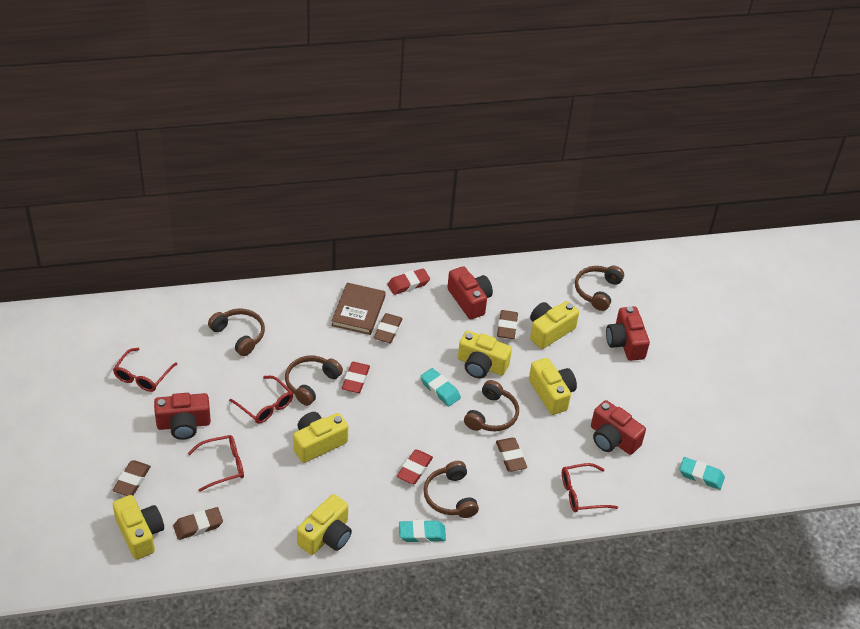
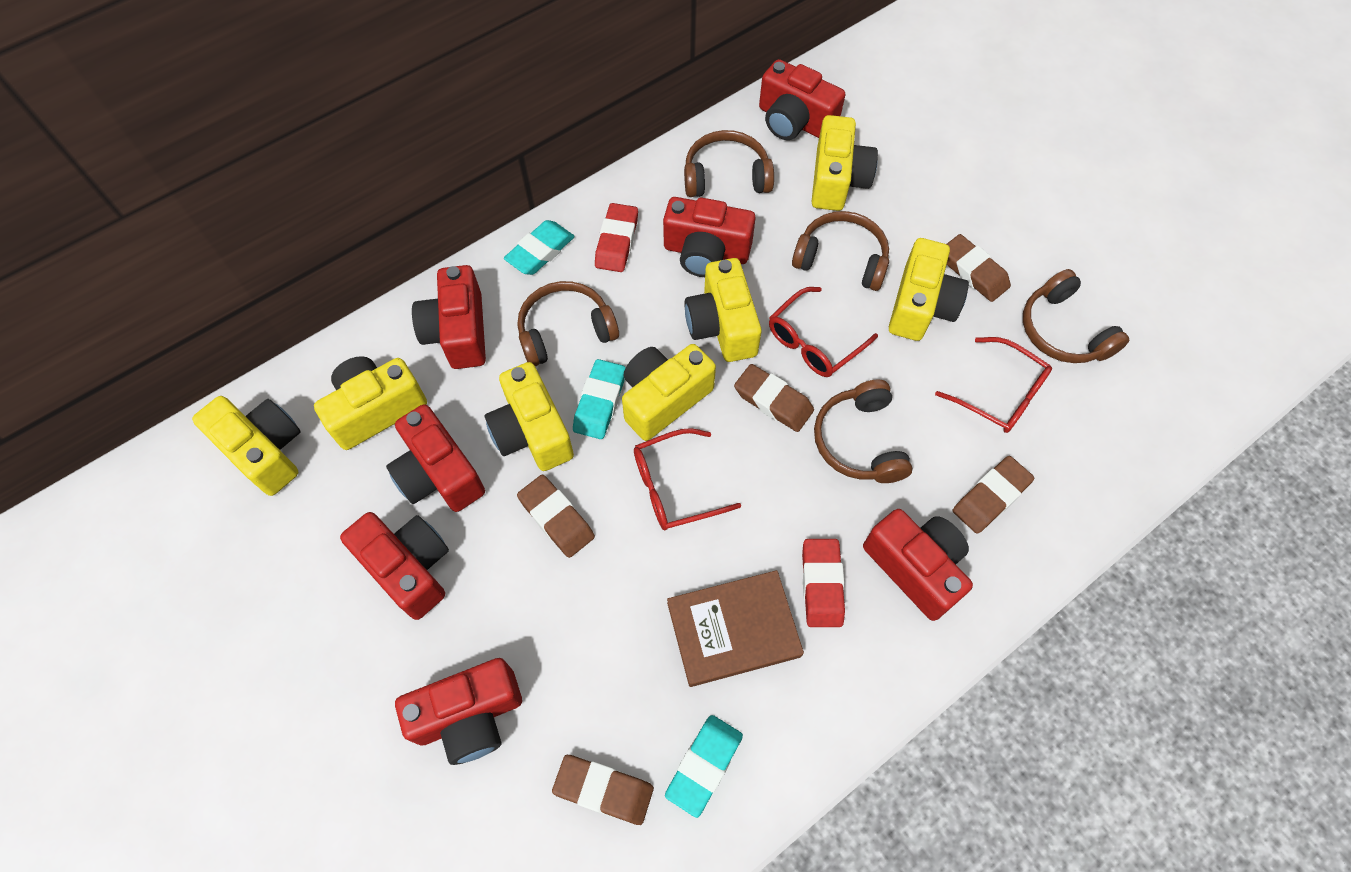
red camera: 4 -> 7
red eraser: 3 -> 2
red glasses: 4 -> 3
yellow camera: 6 -> 7

